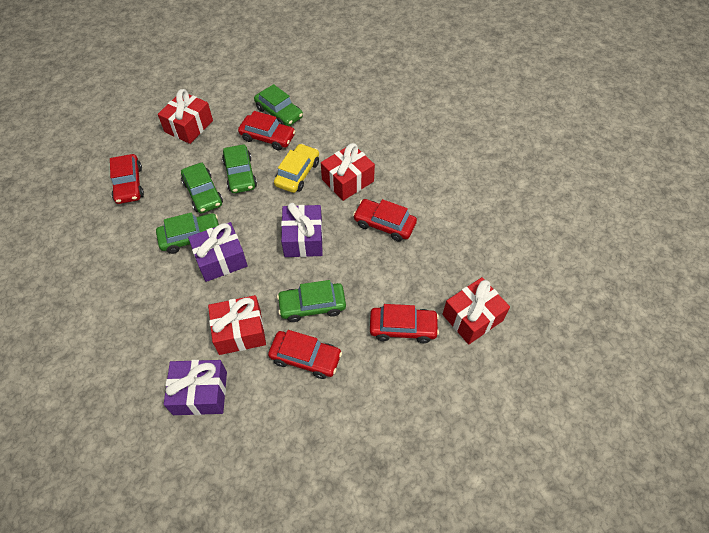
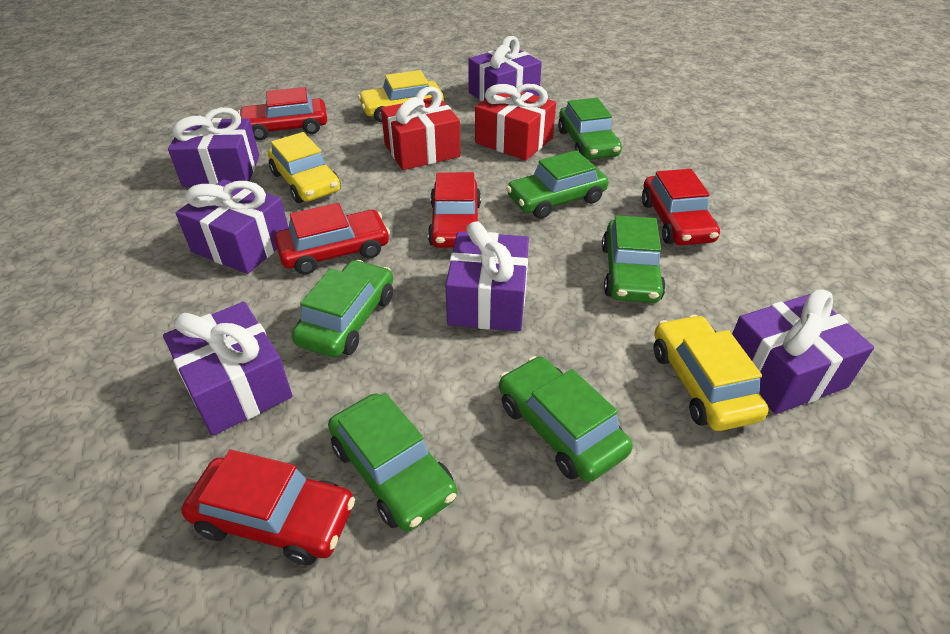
green car: 5 -> 6
purple gift: 3 -> 6
red gift: 4 -> 2
yellow car: 1 -> 3

